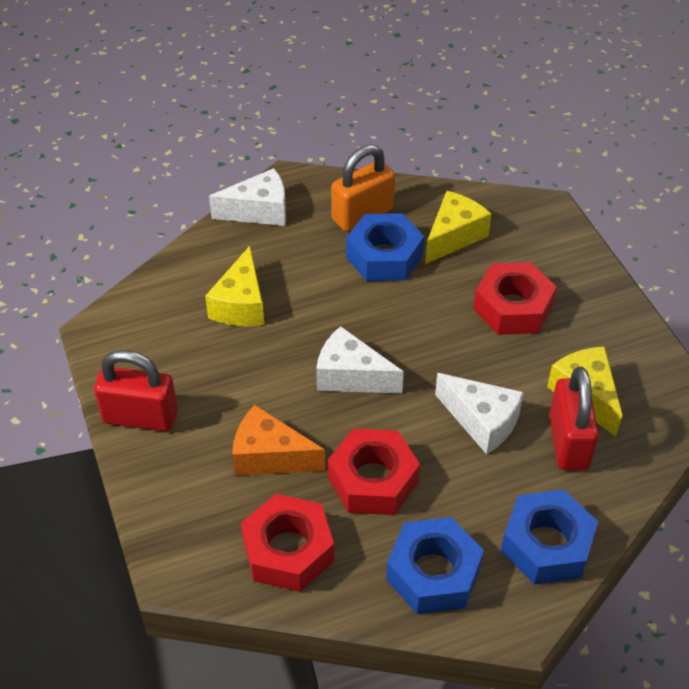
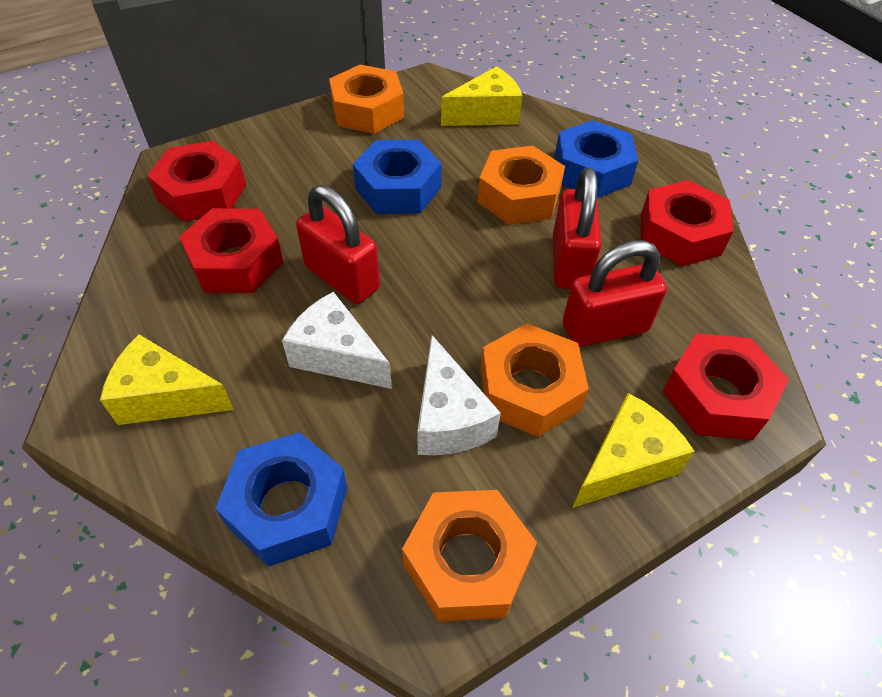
orange cheese: 1 -> 0
orange nut: 0 -> 4
orange padlock: 1 -> 0
red nut: 3 -> 4
red padlock: 2 -> 3
white cheese: 3 -> 2

